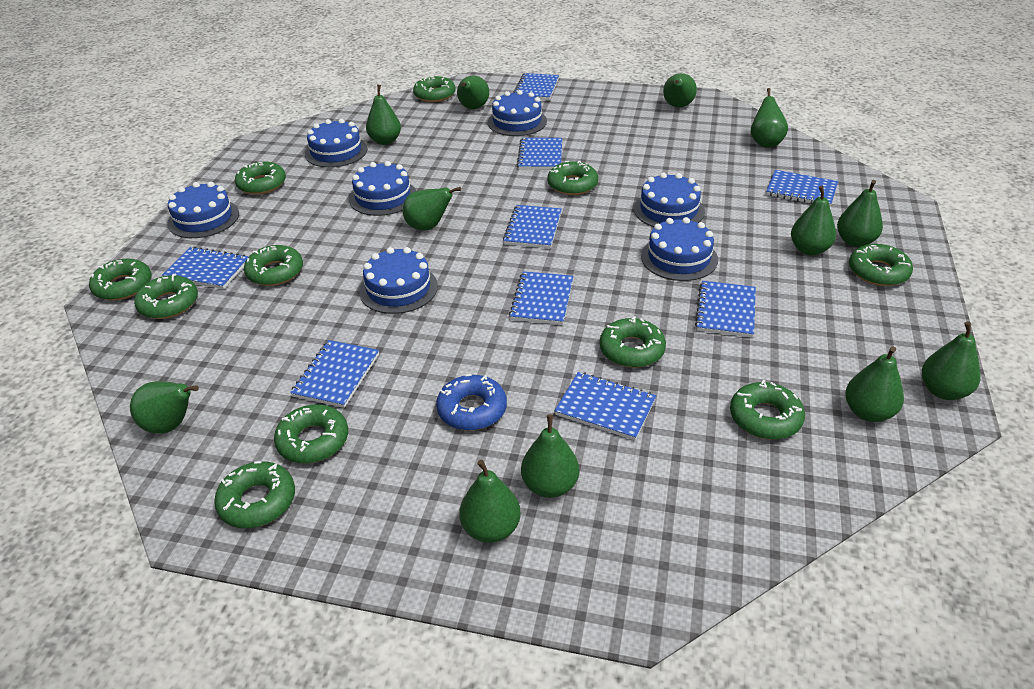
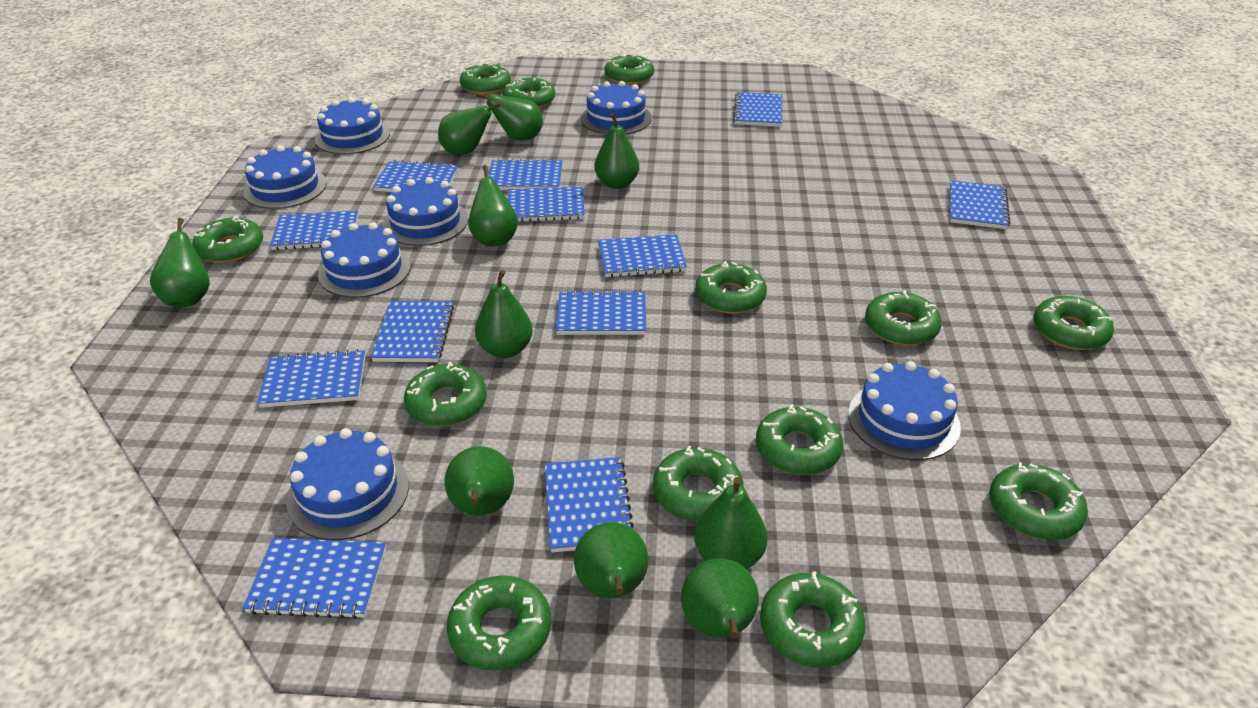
blue donut: 1 -> 0
blue notebook: 9 -> 12
green donut: 11 -> 13
green pear: 12 -> 10

